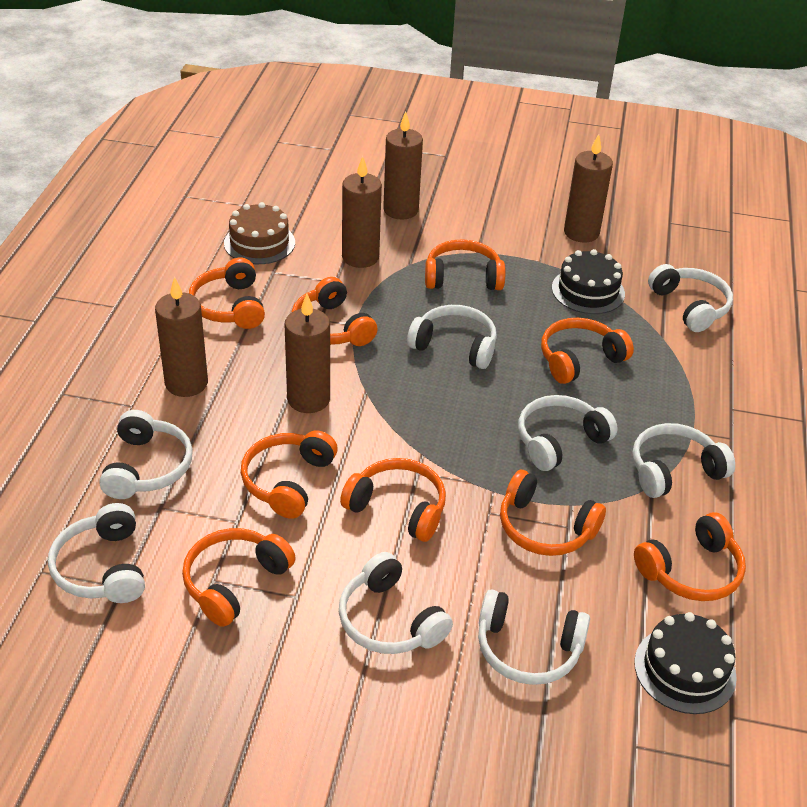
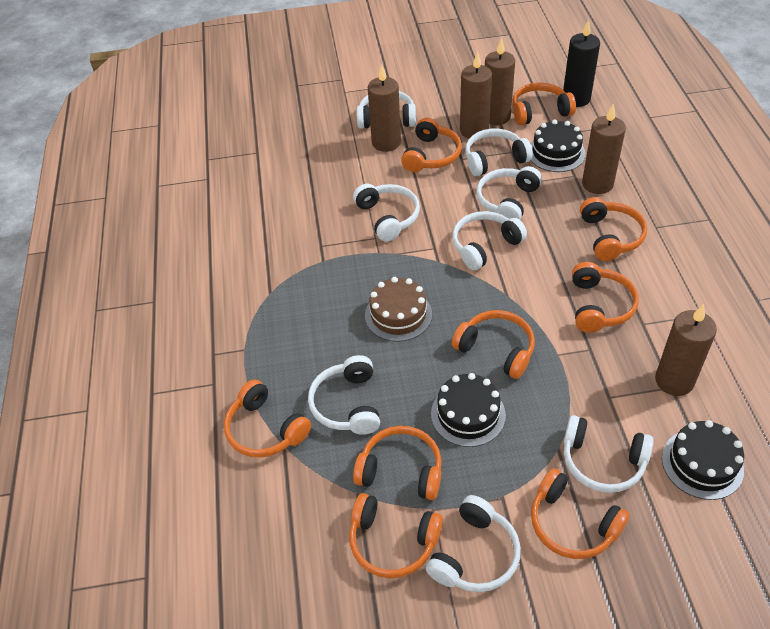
black cake: 2 -> 3
black candle: 0 -> 1

